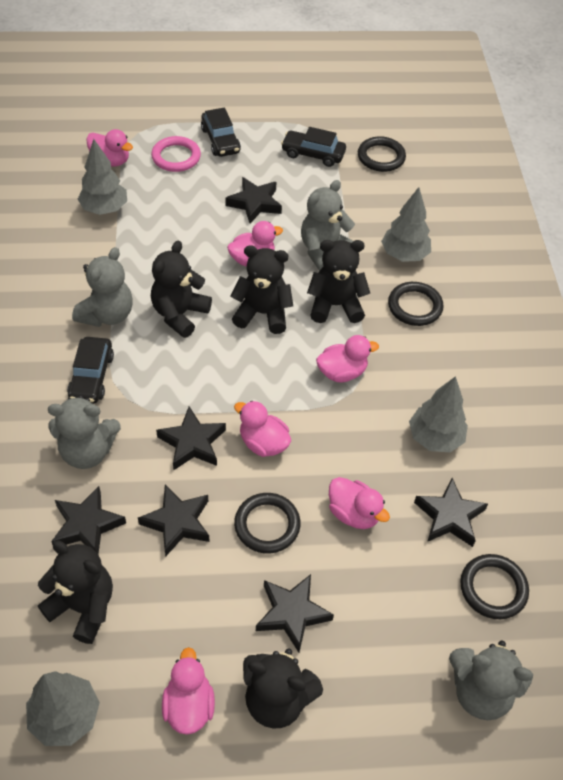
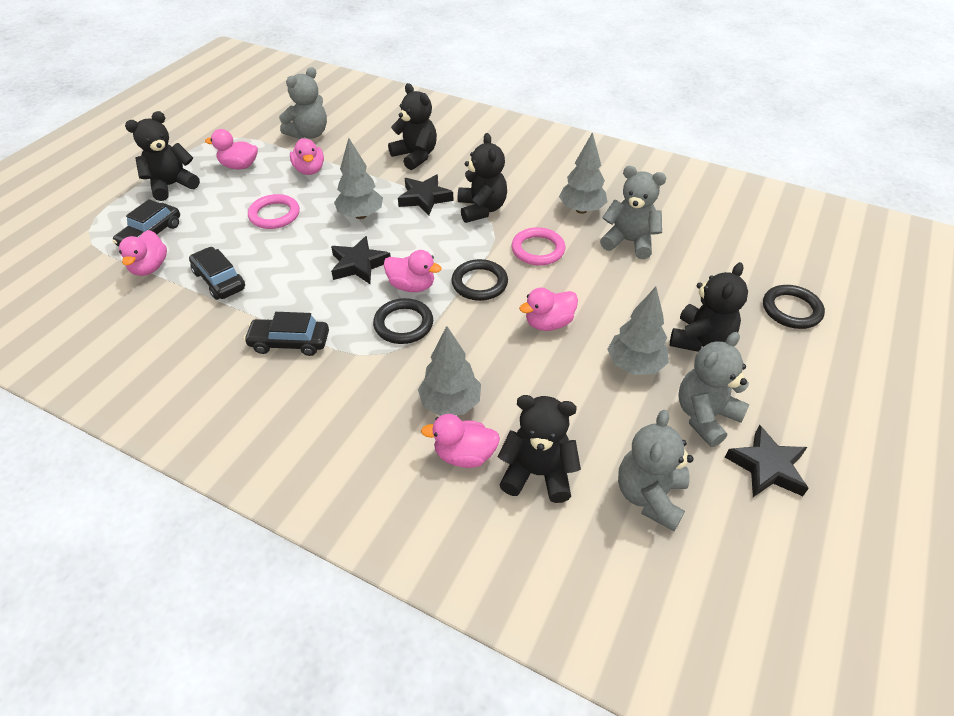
black ring: 4 -> 3
black star: 6 -> 3
pink ring: 1 -> 2

